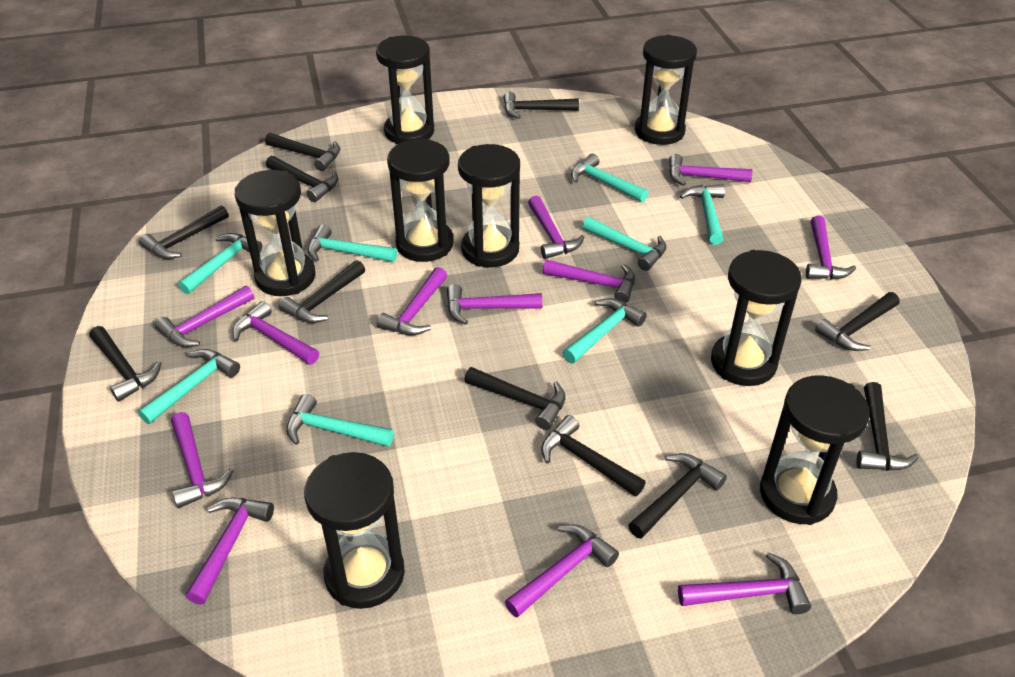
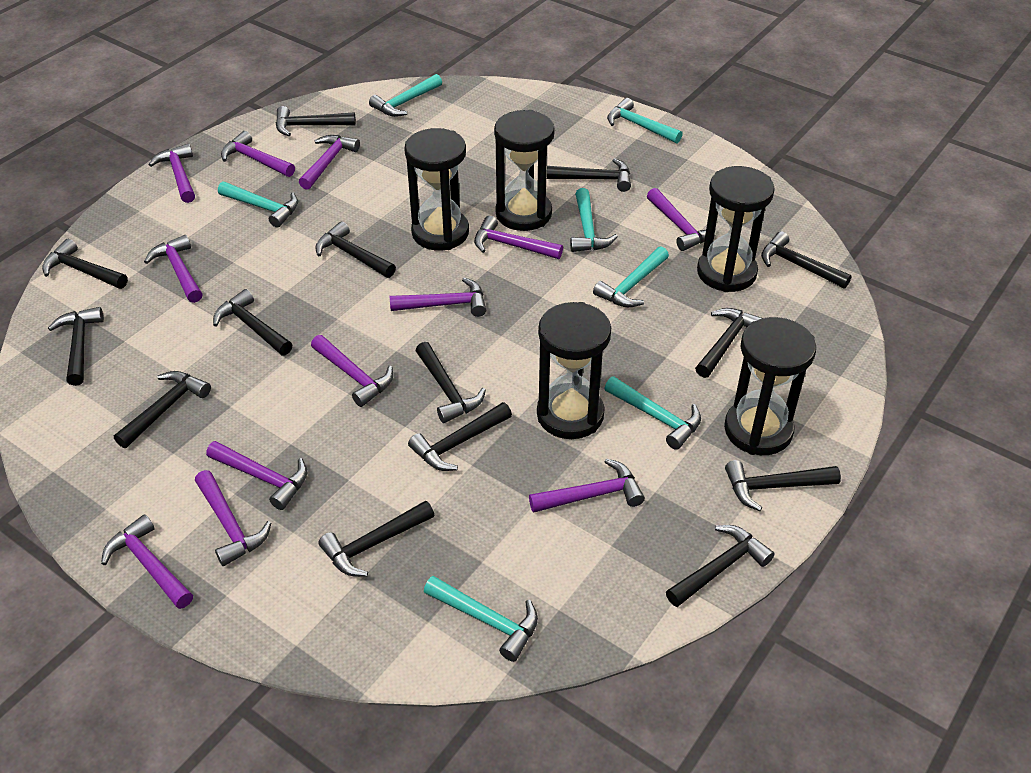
black hammer: 11 -> 14
black hourglass: 8 -> 5
turquoise hammer: 8 -> 7

